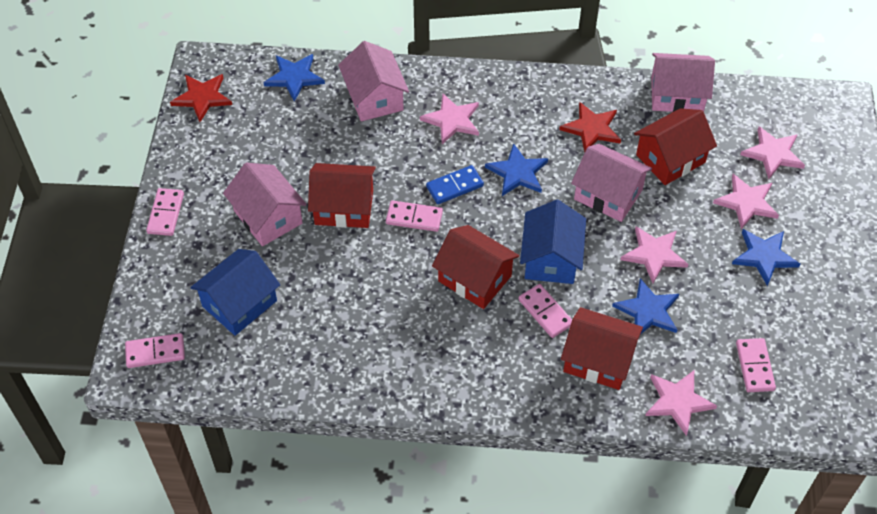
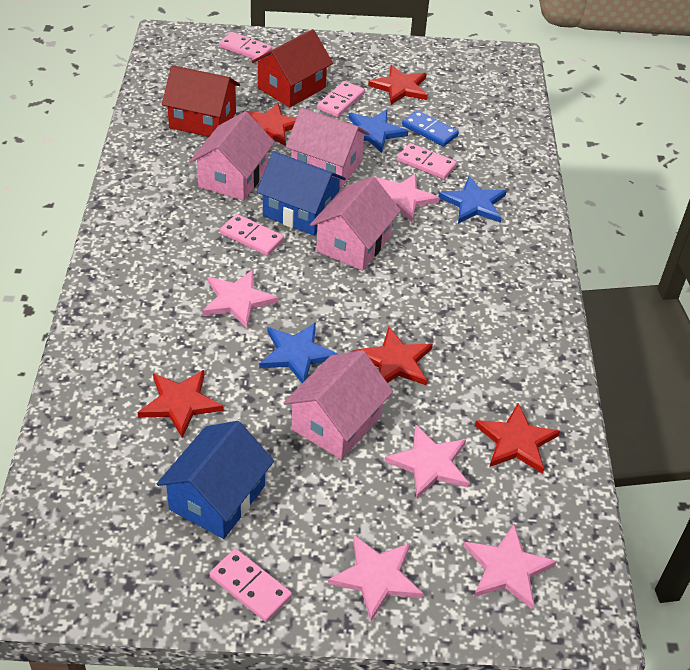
blue star: 4 -> 3
red house: 4 -> 2
red star: 2 -> 5

